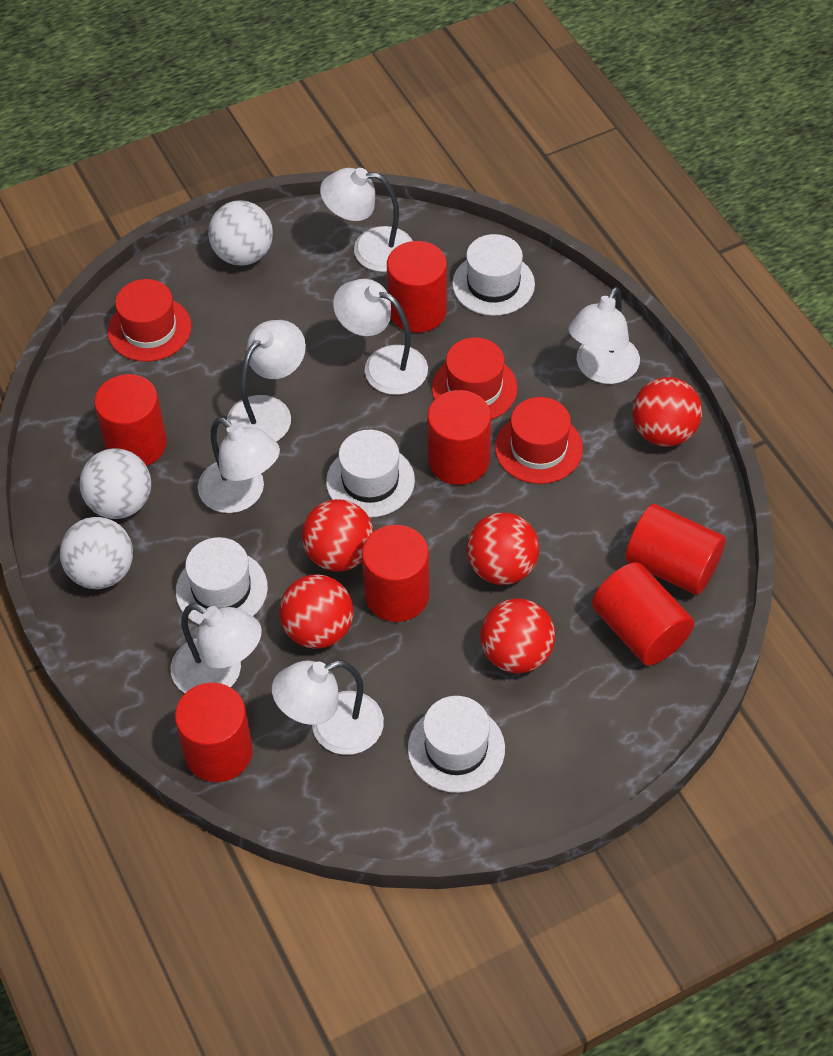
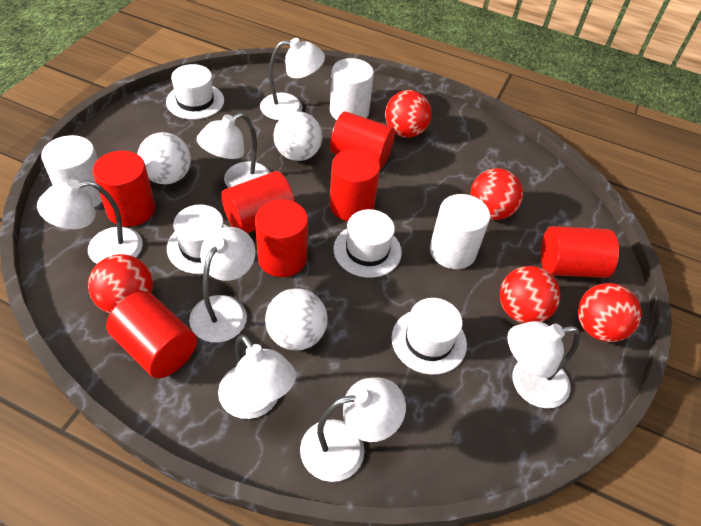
red hat: 3 -> 0
white cylinder: 0 -> 3

